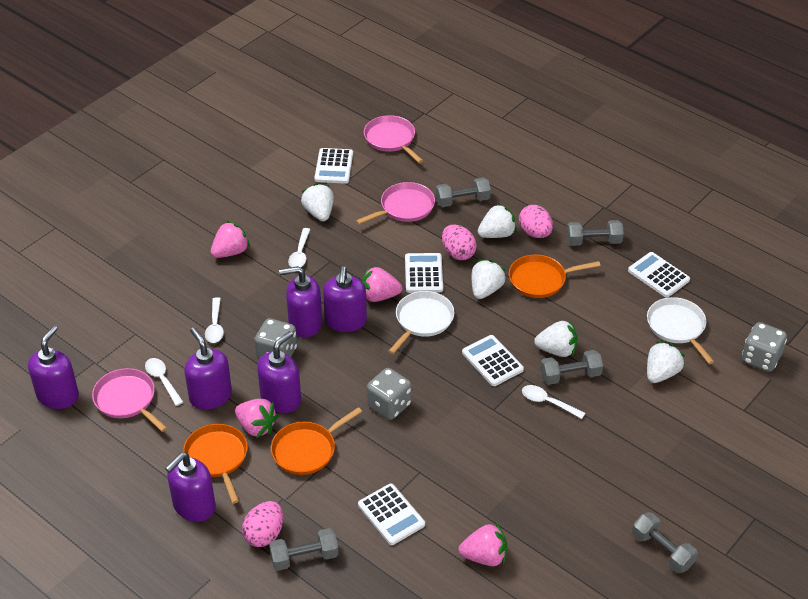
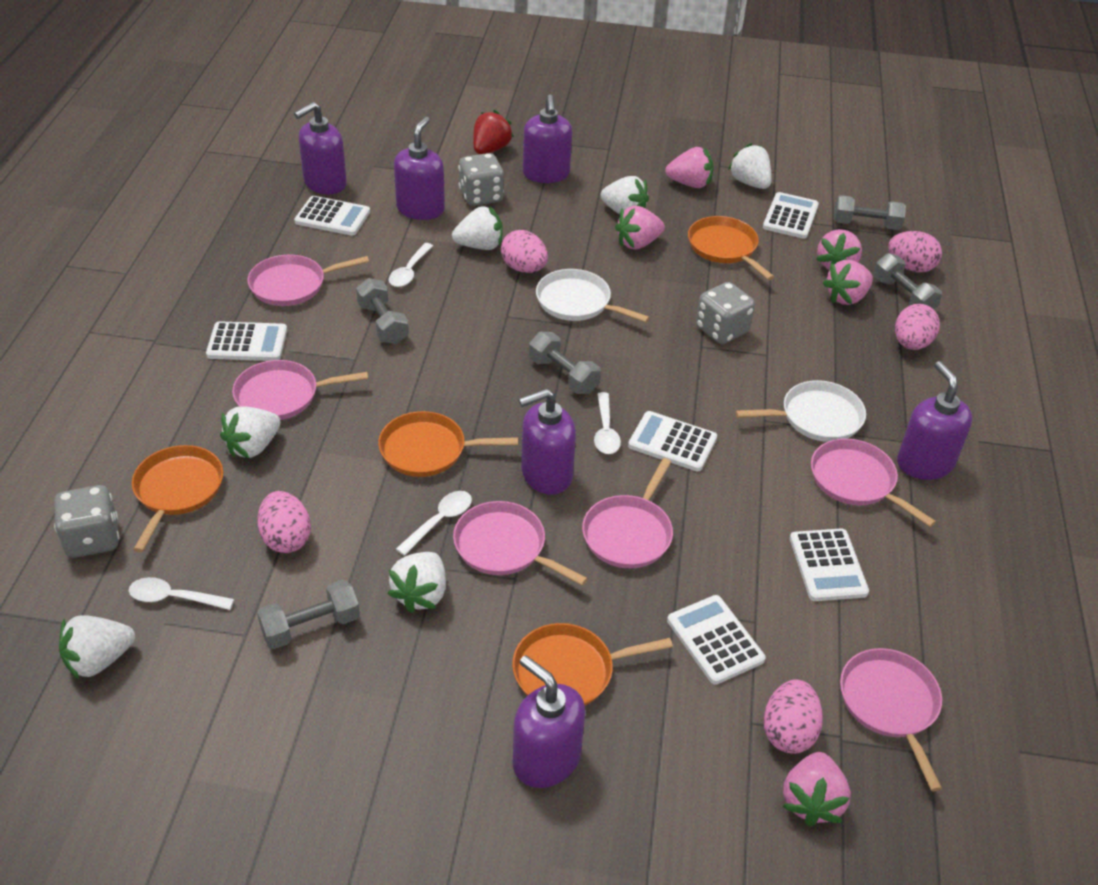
orange pan: 3 -> 4
pink egg: 3 -> 5
pink pan: 3 -> 6
pink strawberry: 4 -> 5
red strawberry: 0 -> 1
white calculator: 5 -> 6
white strawberry: 5 -> 6

